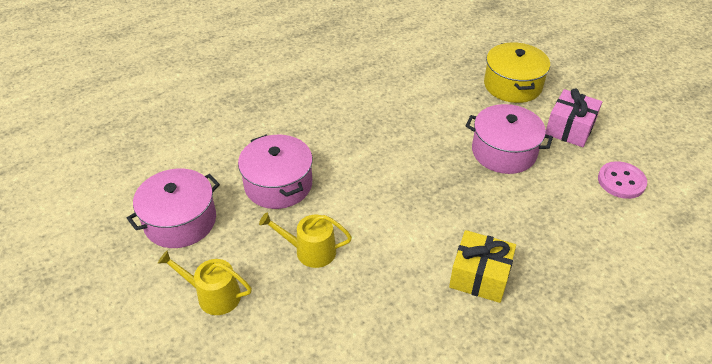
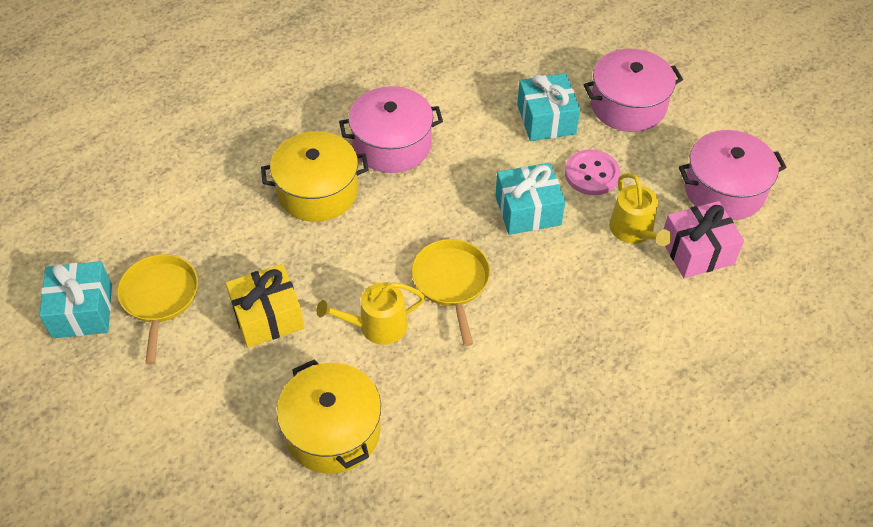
turquoise gift: 0 -> 3
yellow pan: 0 -> 2
yellow pot: 1 -> 2

